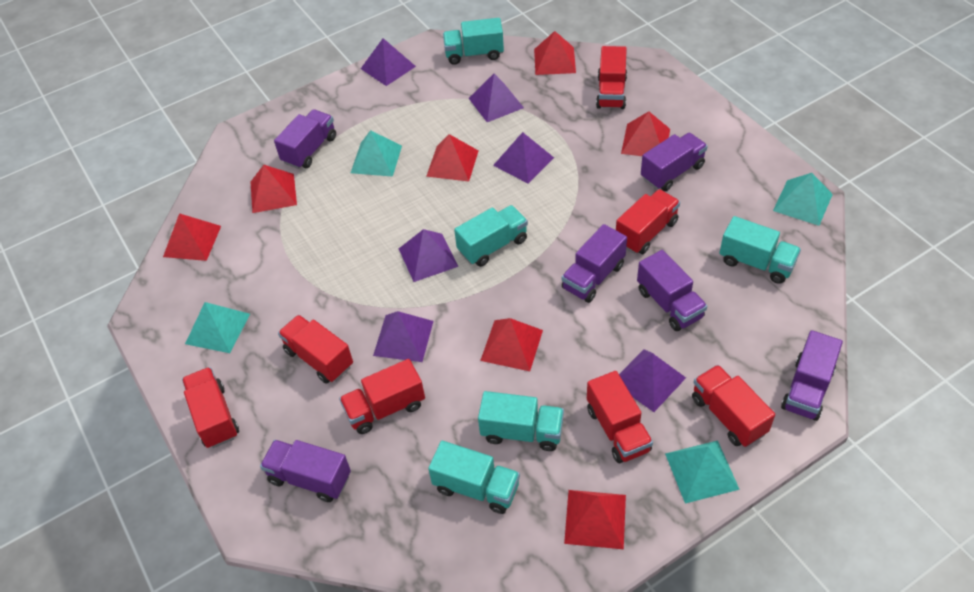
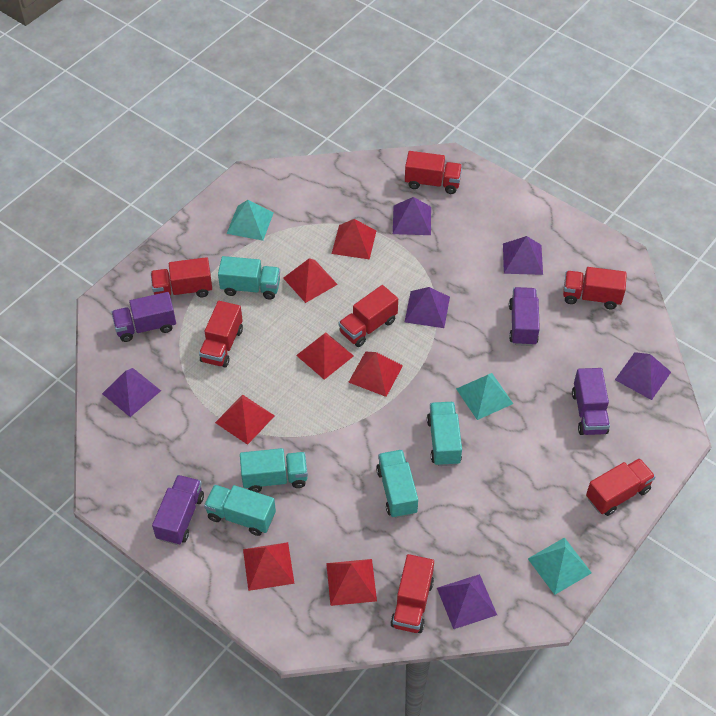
purple truck: 6 -> 4
turquoise pyramid: 4 -> 3

